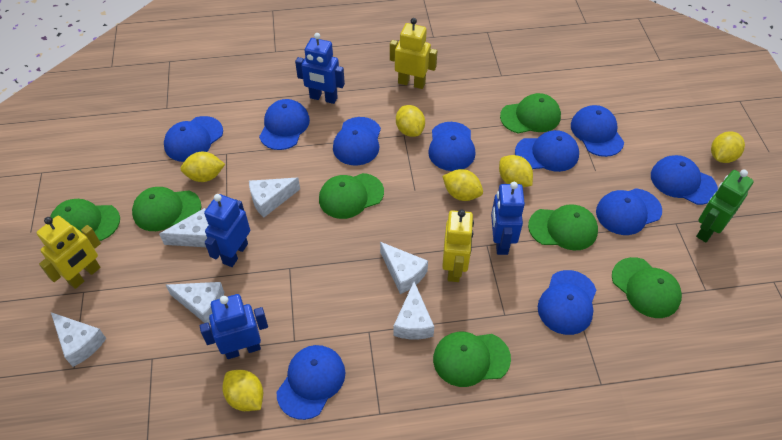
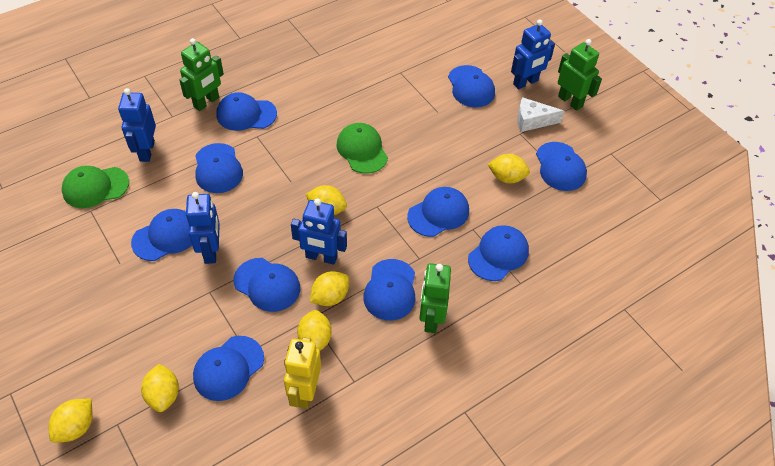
green cap: 7 -> 2
green robot: 1 -> 3
white cheese: 6 -> 1
yellow robot: 3 -> 1

